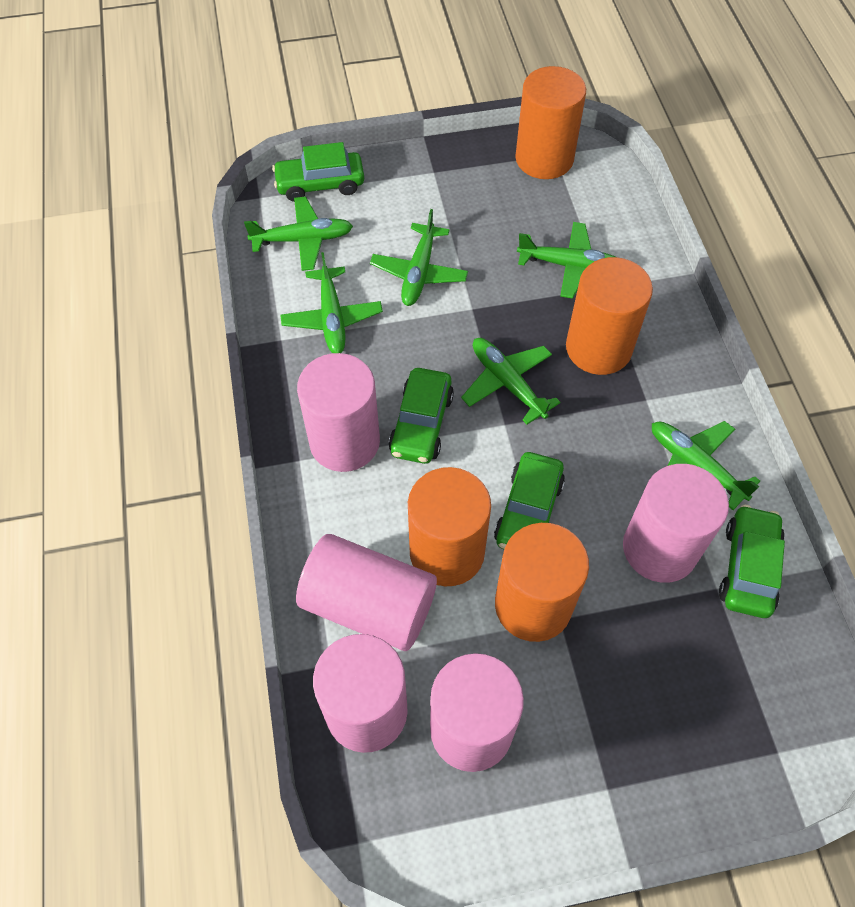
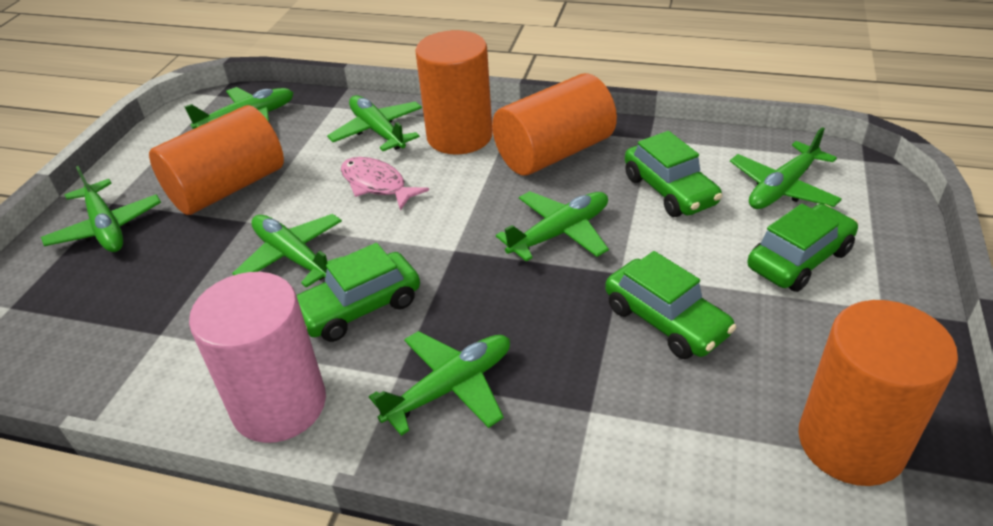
green plane: 6 -> 7
pink cylinder: 5 -> 1
pink fish: 0 -> 1

